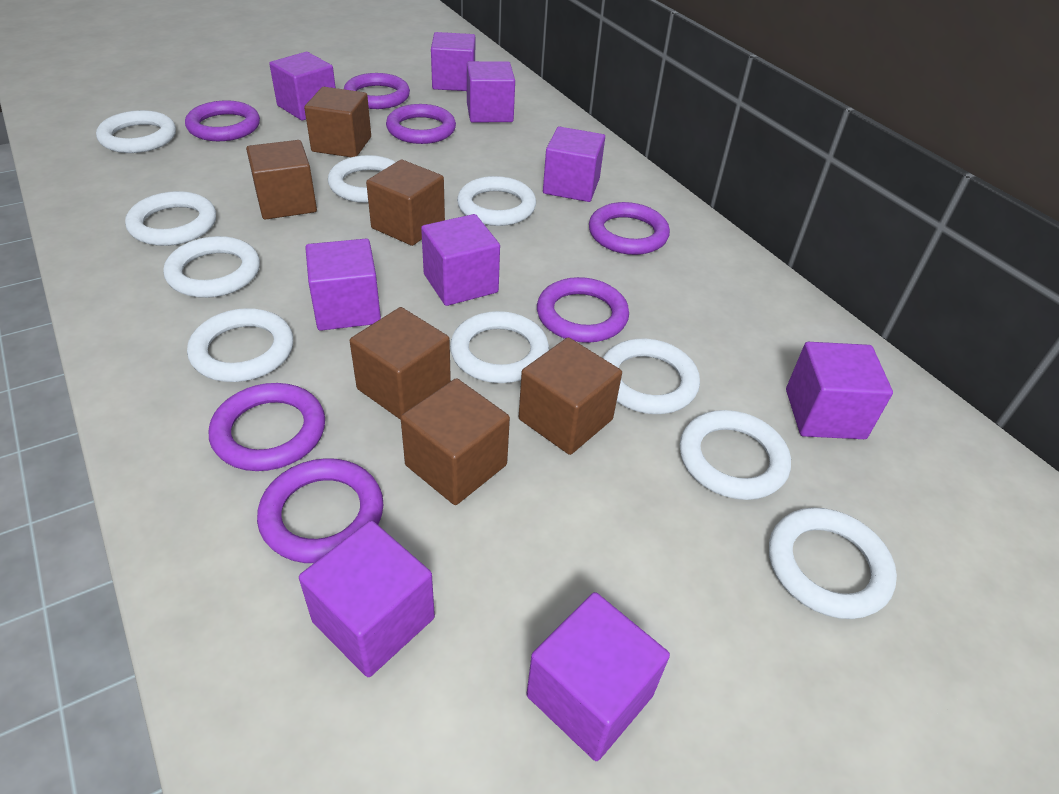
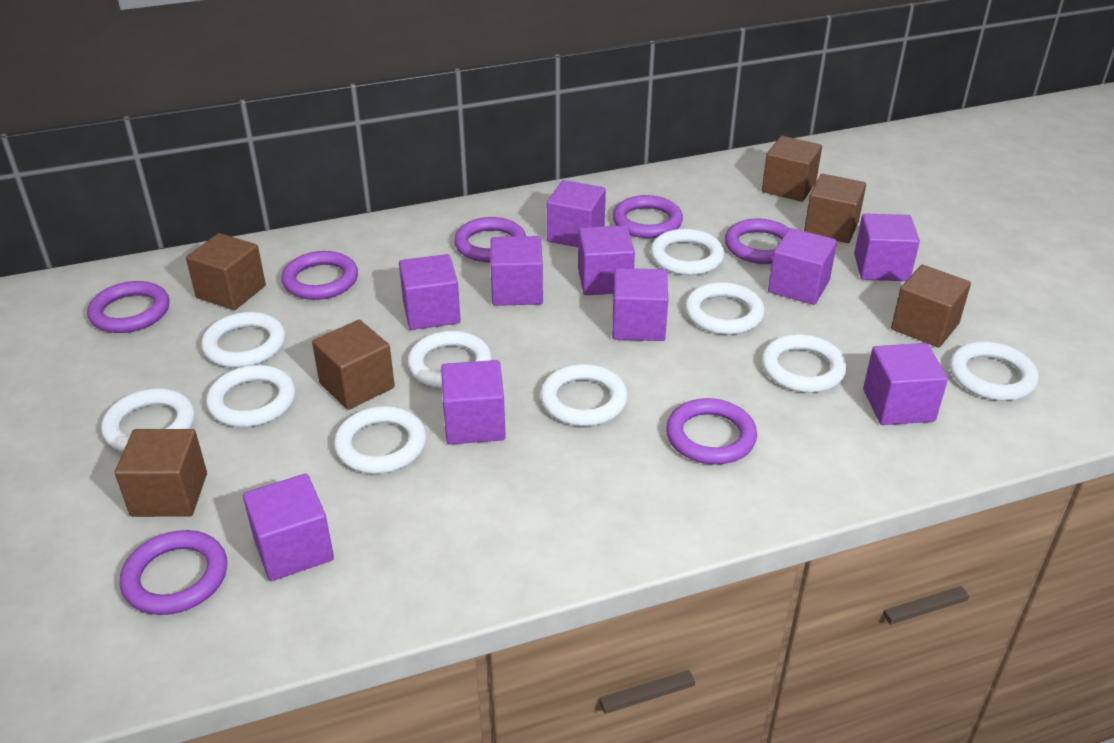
purple cube: 9 -> 10

